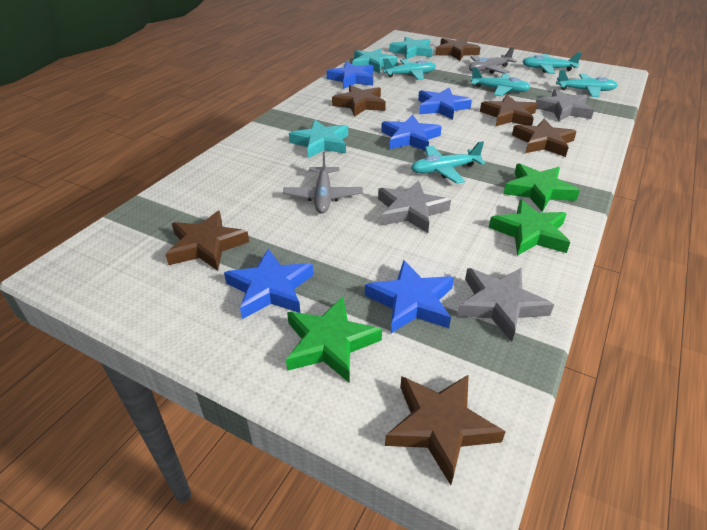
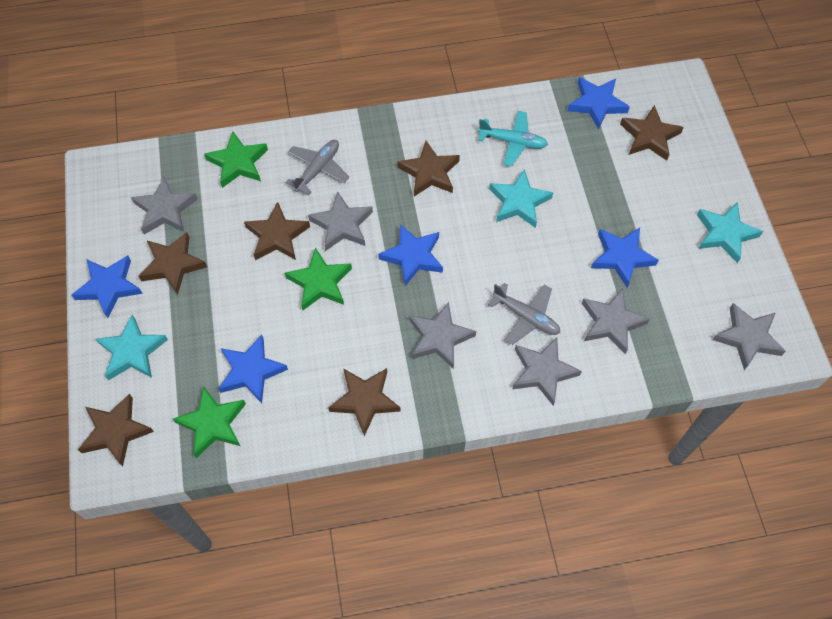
grey star: 3 -> 6
turquoise plane: 5 -> 1

